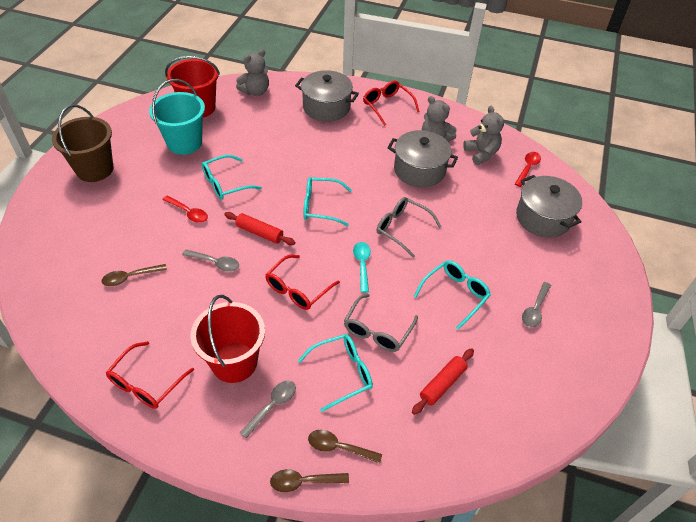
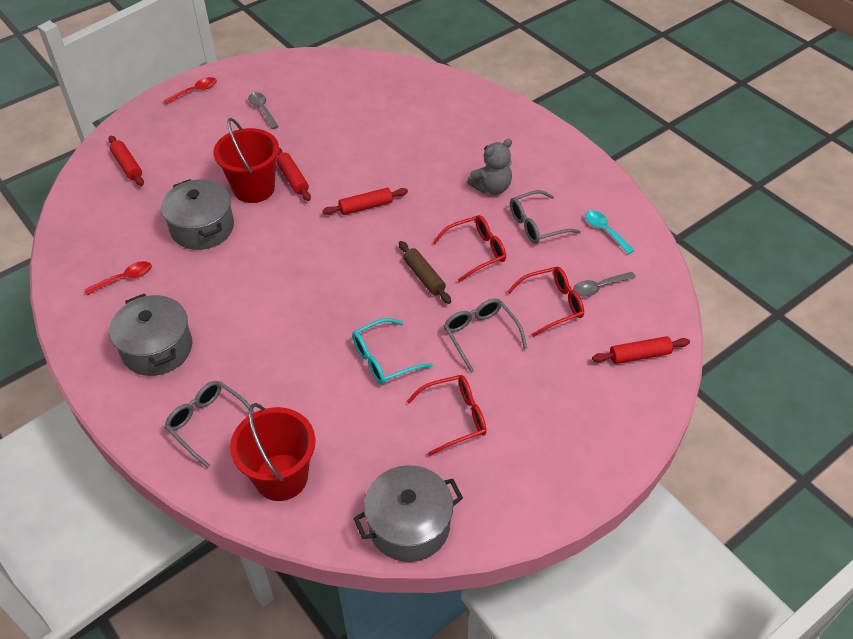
brown bucket: 1 -> 0
brown rolling pin: 0 -> 1
brown spoon: 3 -> 0
grey glasses: 2 -> 3
grey spoon: 3 -> 2
grey teddy bear: 3 -> 1
red rolling pin: 2 -> 4
turquoise bucket: 1 -> 0
turquoise glasses: 4 -> 1

